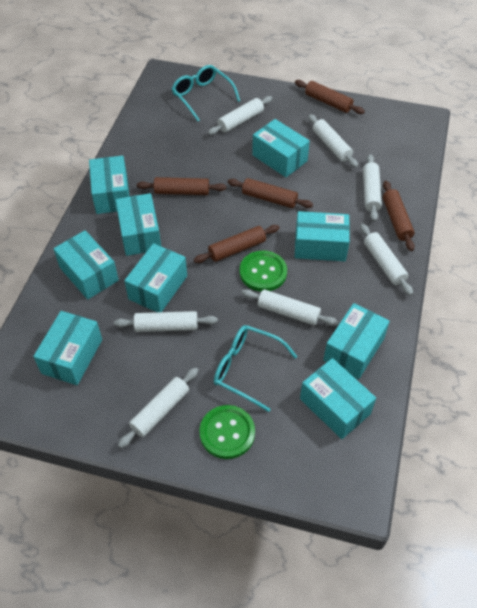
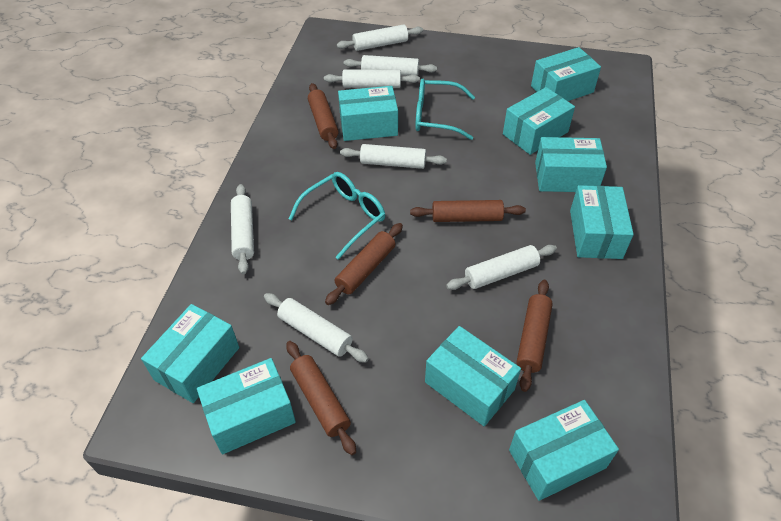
green button: 2 -> 0

